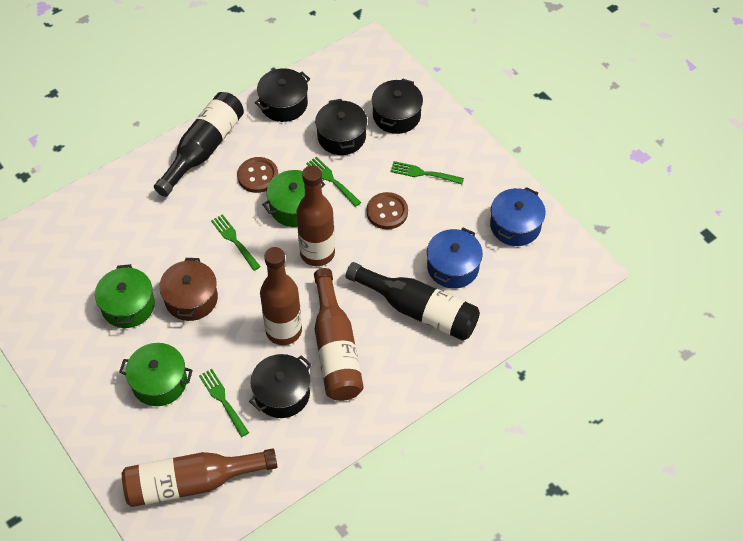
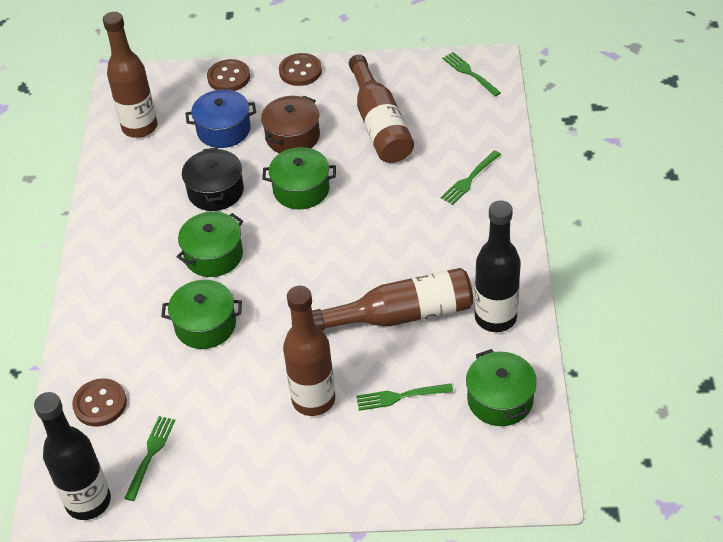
black pot: 4 -> 1
blue pot: 2 -> 1
brown button: 2 -> 3
green pot: 3 -> 4

